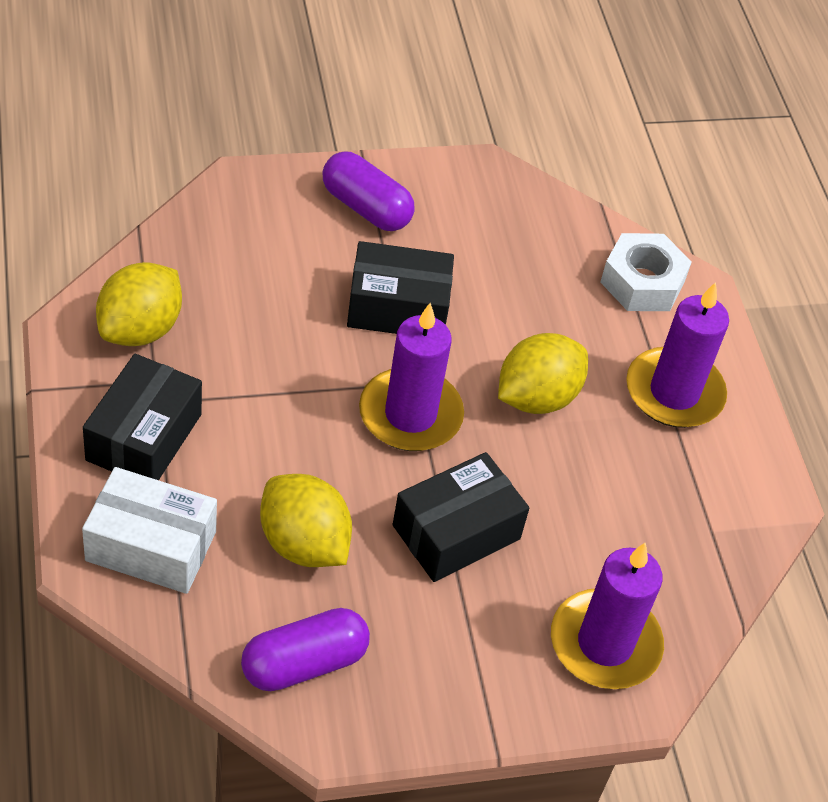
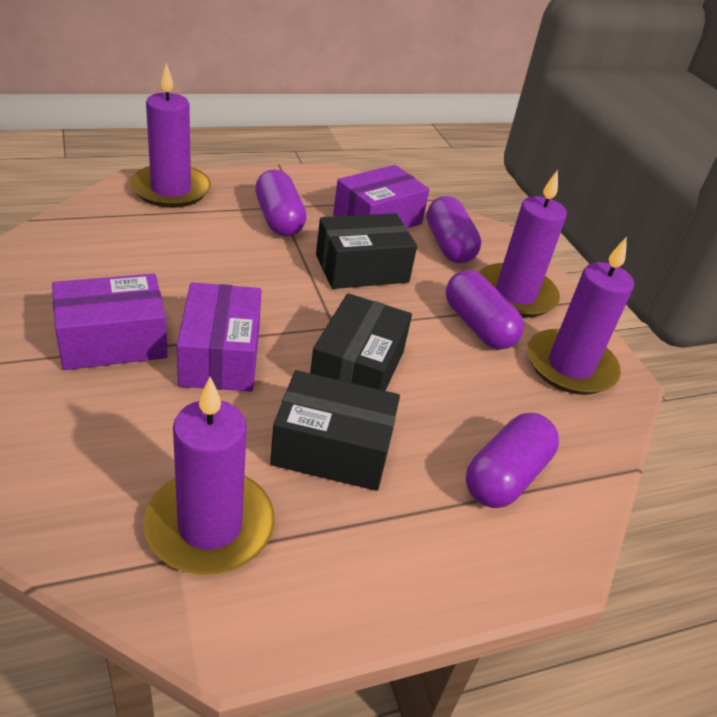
purple box: 0 -> 3
purple candle: 3 -> 4
purple capsule: 2 -> 4
white box: 1 -> 0
white nut: 1 -> 0
yellow lemon: 3 -> 0

